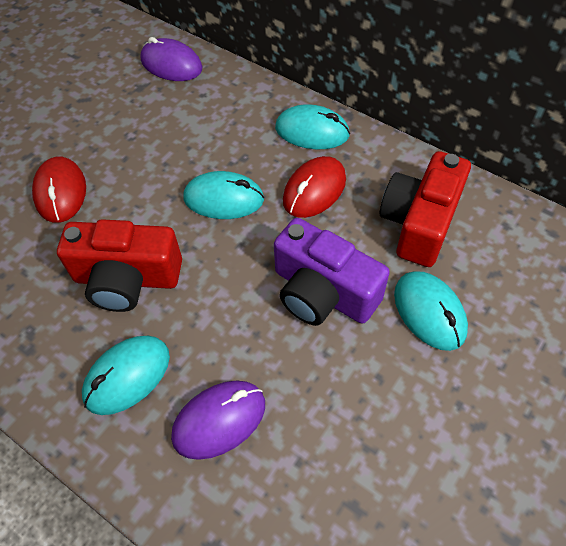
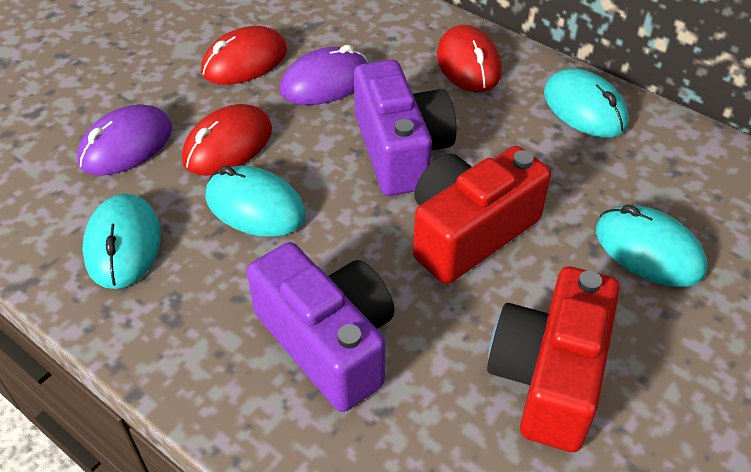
purple camera: 1 -> 2
red mouse: 2 -> 3

